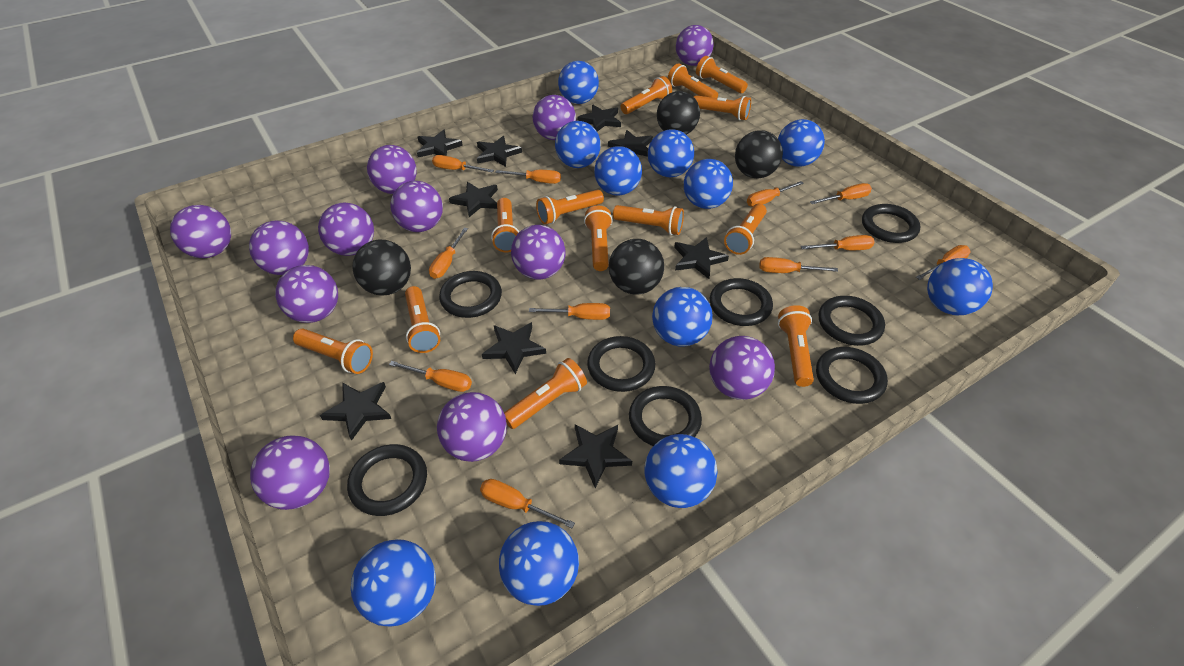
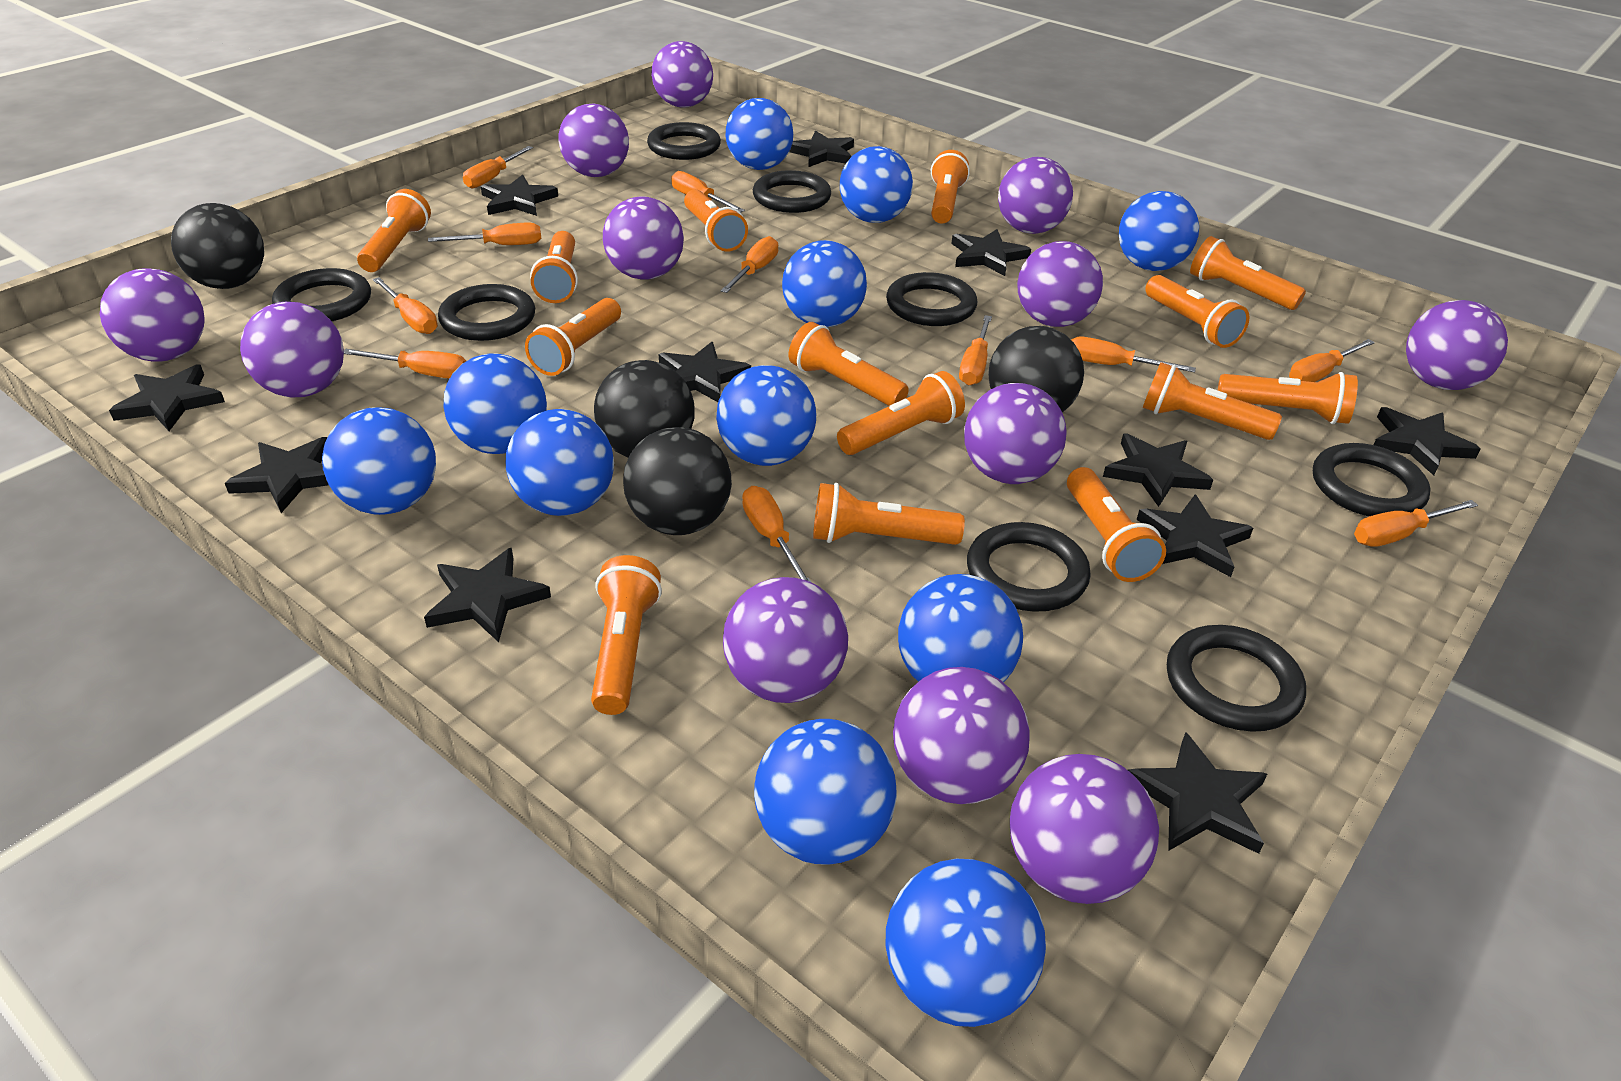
black star: 9 -> 11
orange flashlight: 13 -> 14

